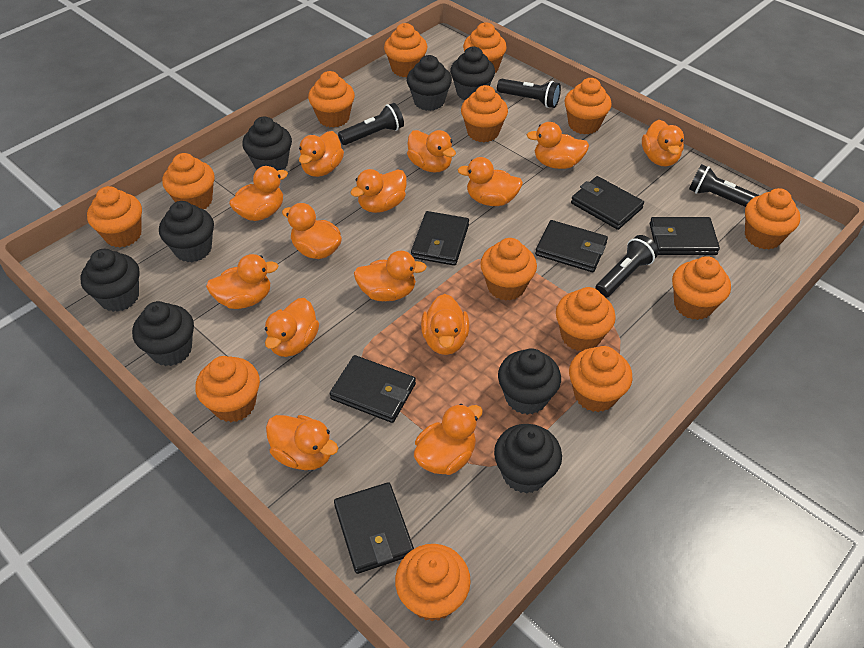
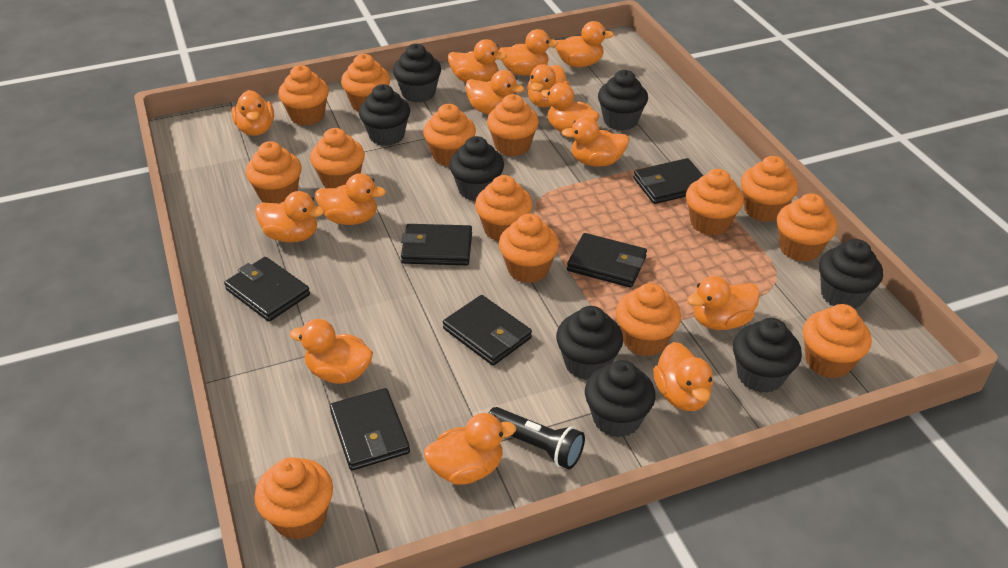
black flashlight: 4 -> 1

